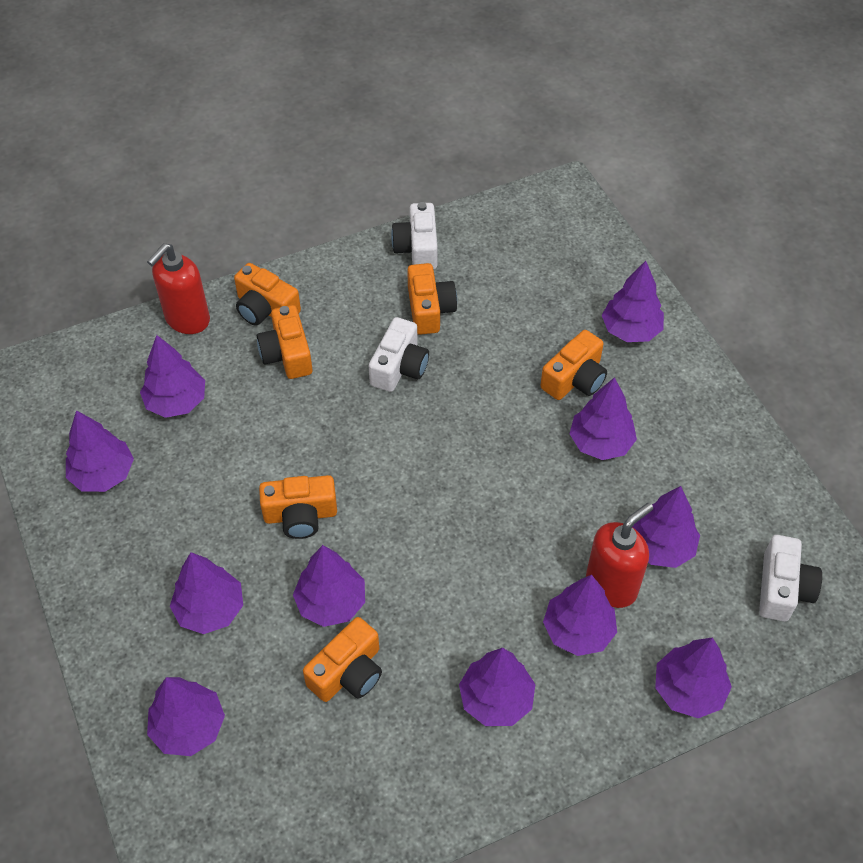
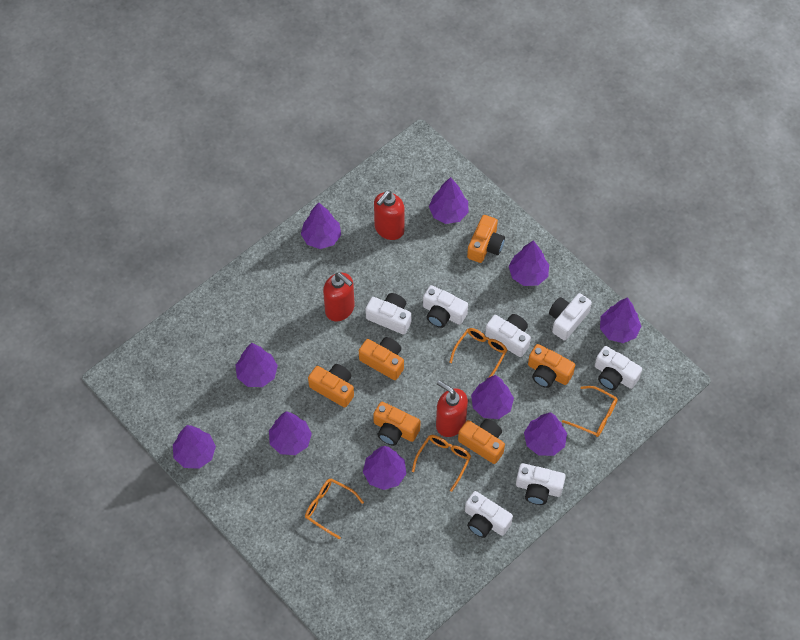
orange glasses: 0 -> 4
purple tree: 11 -> 10
red soap dispenser: 2 -> 3
white camera: 3 -> 7

